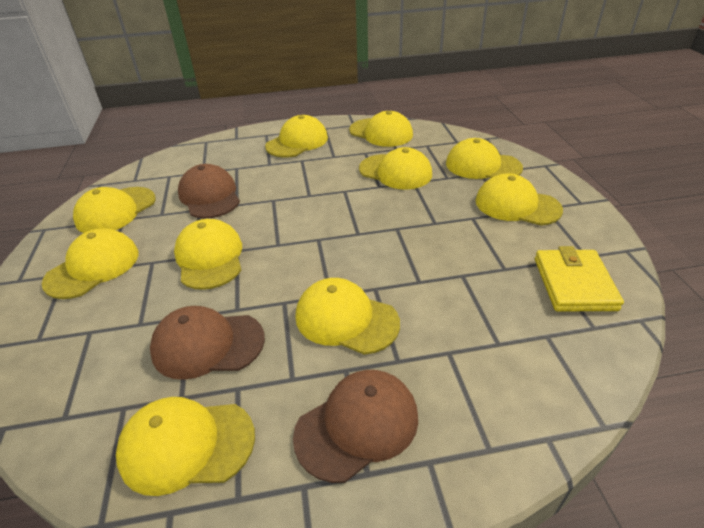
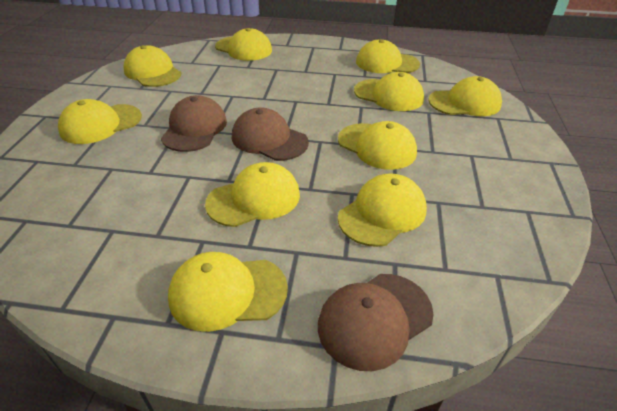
yellow wallet: 1 -> 0

